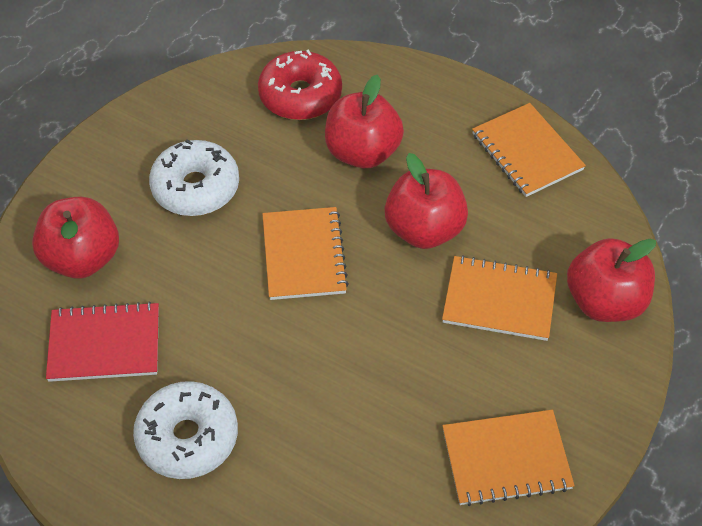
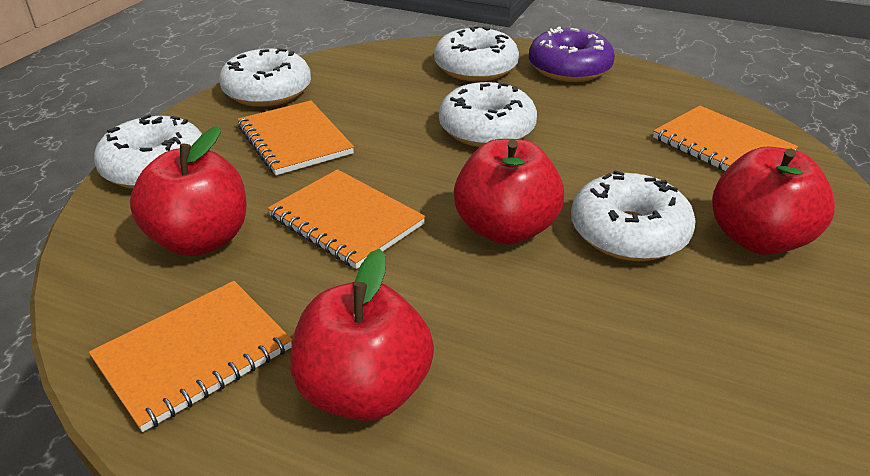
purple donut: 0 -> 1
red donut: 1 -> 0
red notebook: 1 -> 0
white donut: 2 -> 5

